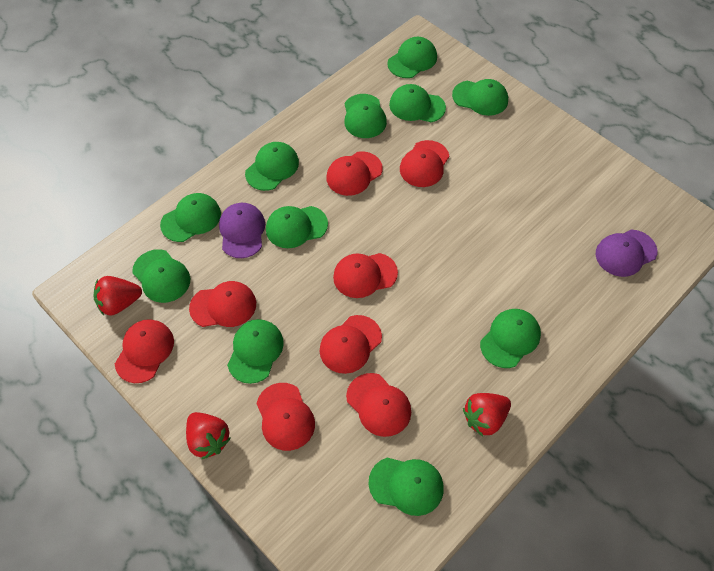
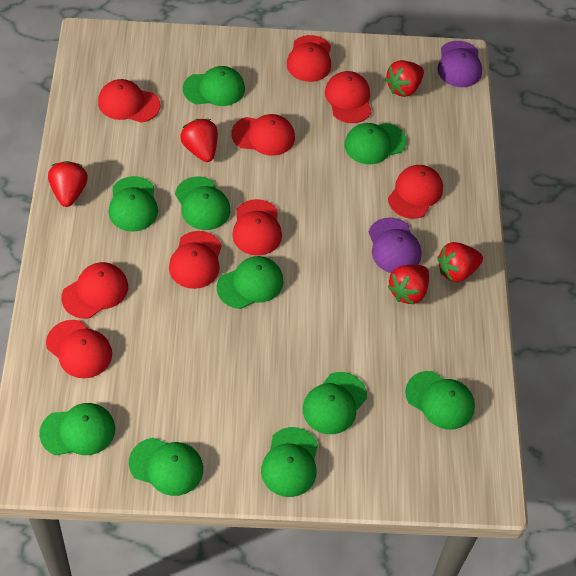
green cap: 11 -> 10
red cap: 8 -> 9
red strawberry: 3 -> 5

